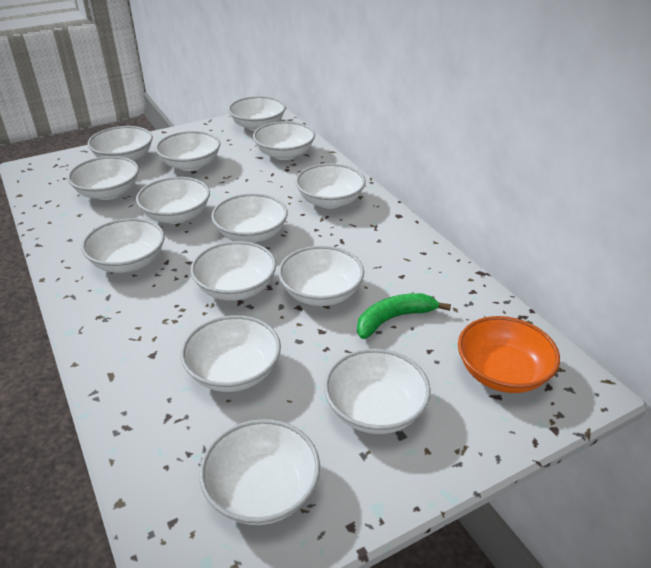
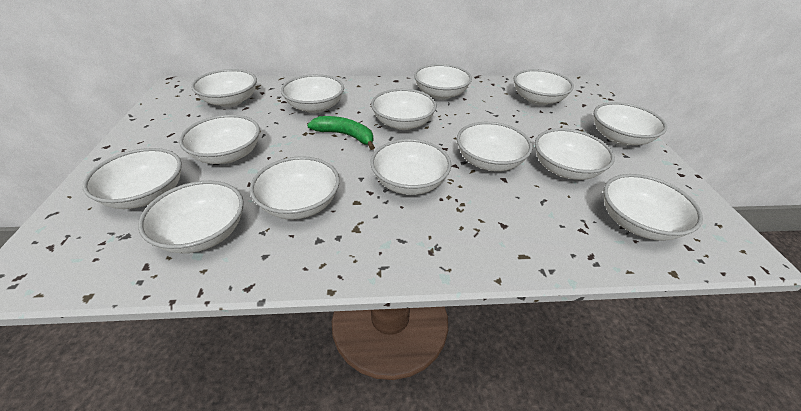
orange bowl: 1 -> 0

